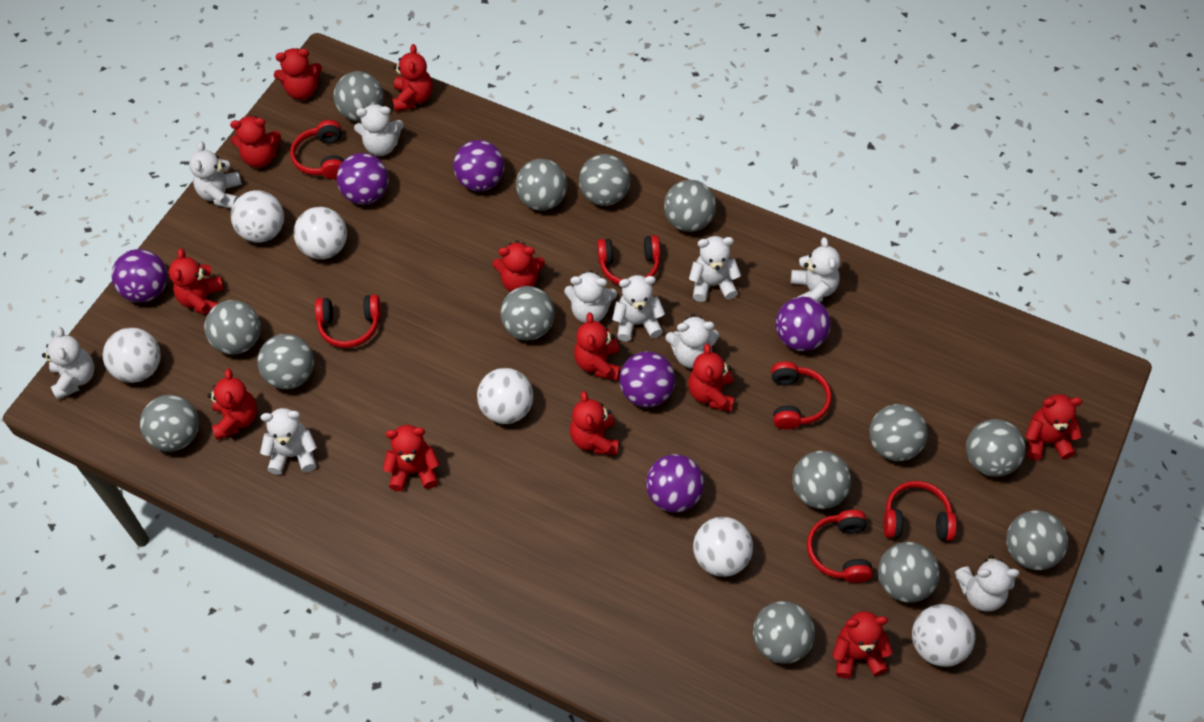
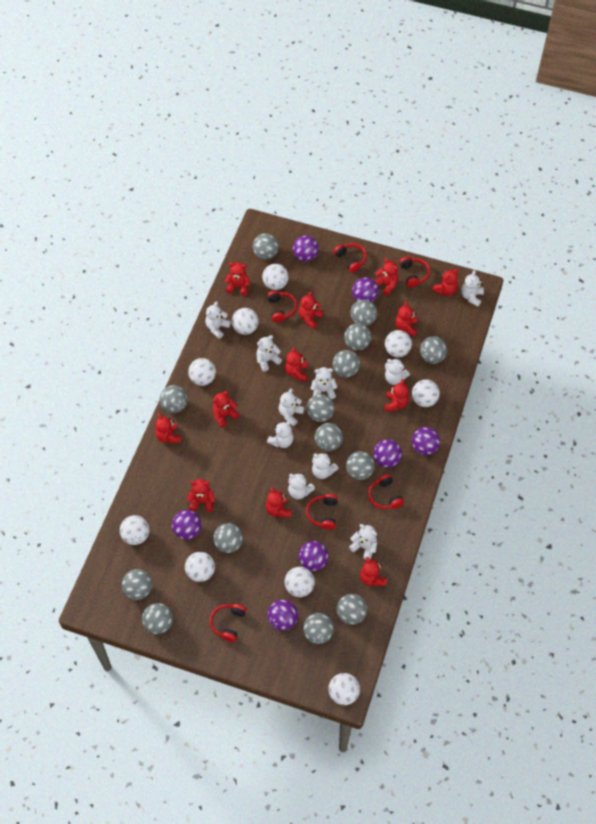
purple ball: 6 -> 7
white ball: 6 -> 9

